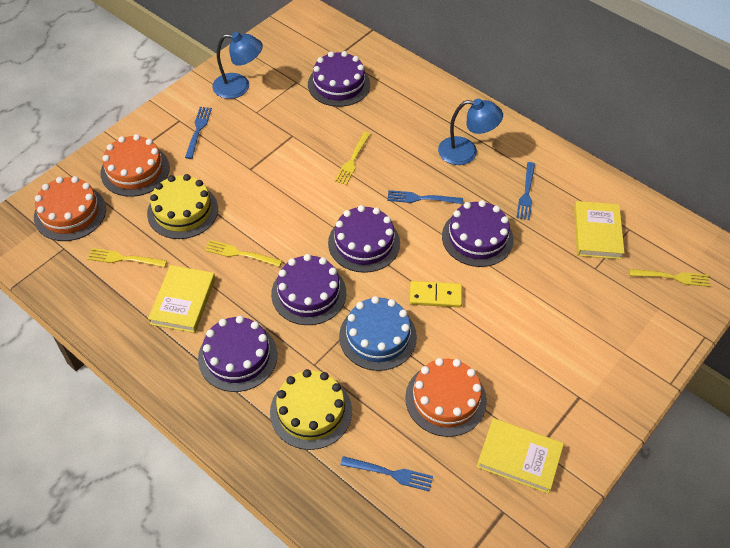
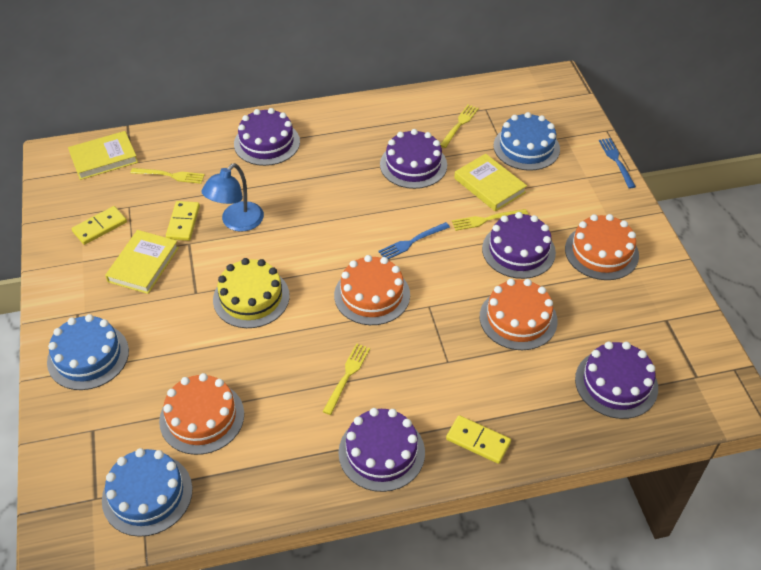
blue cake: 1 -> 3
blue fork: 4 -> 2
blue lamp: 2 -> 1
orange cake: 3 -> 4
yellow cake: 2 -> 1
yellow domino: 1 -> 3

